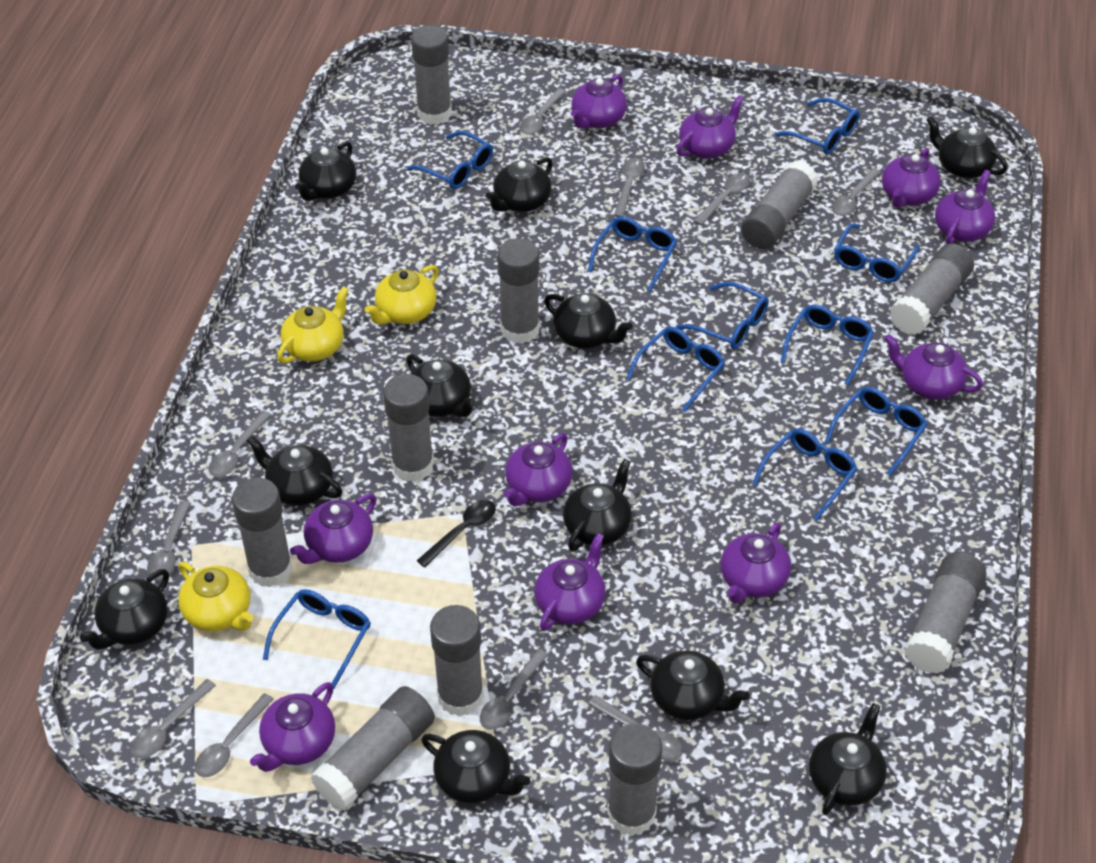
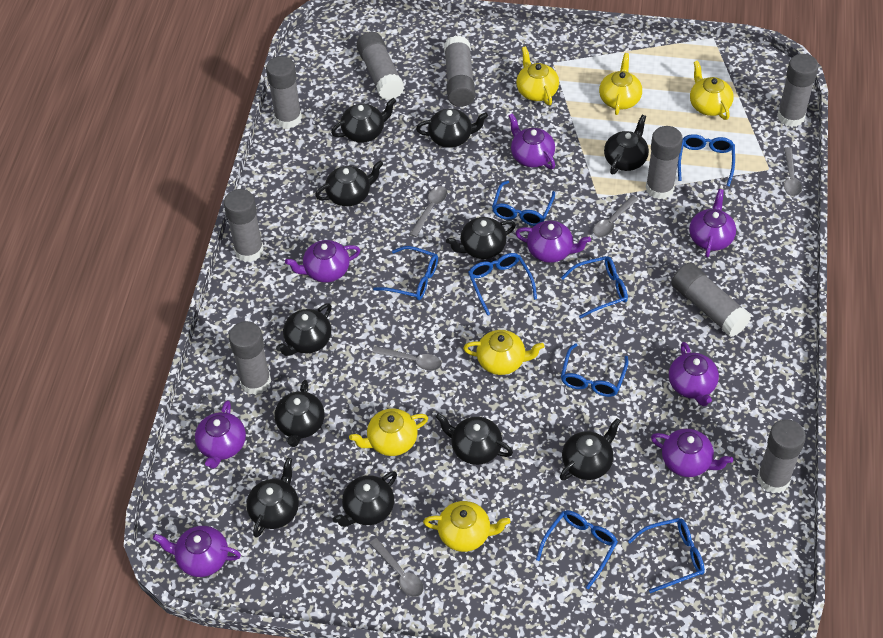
black spoon: 1 -> 0
blue glasses: 10 -> 8
grey glue stick: 10 -> 9
grey spoon: 10 -> 5
purple teapot: 10 -> 8
yellow teapot: 3 -> 6

